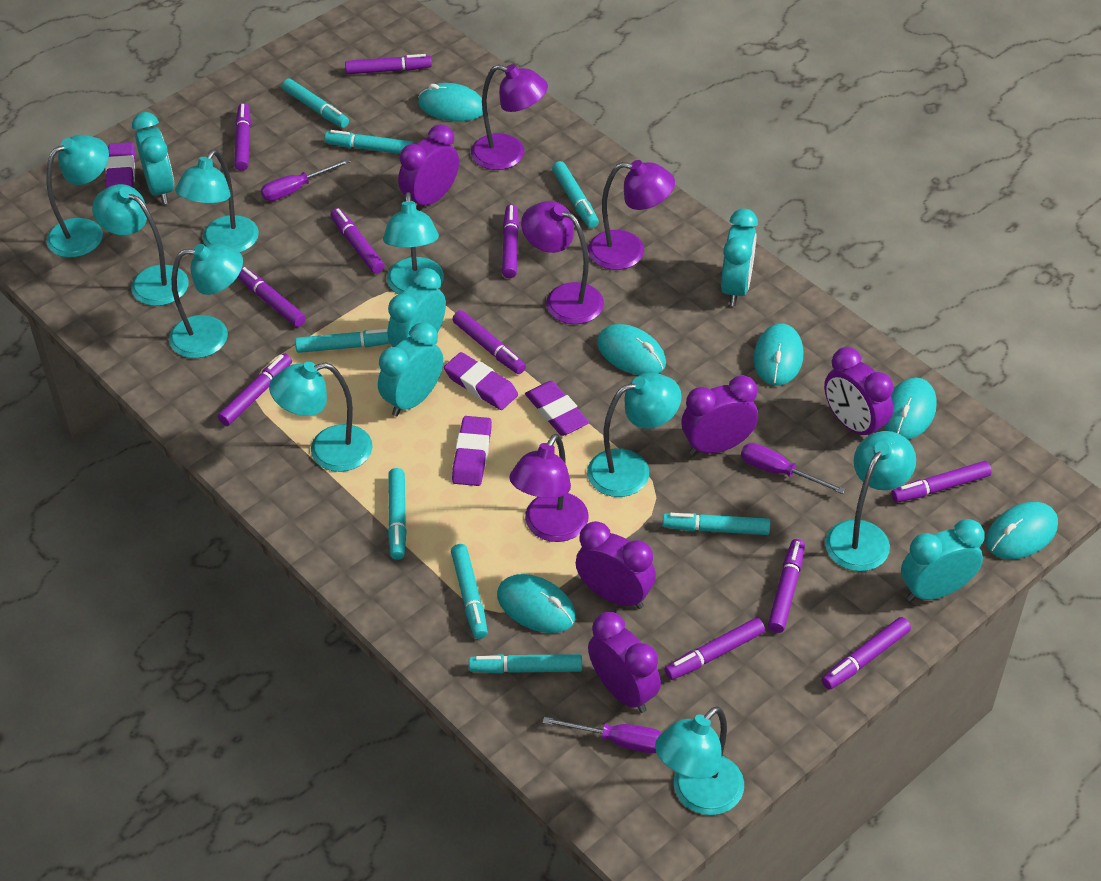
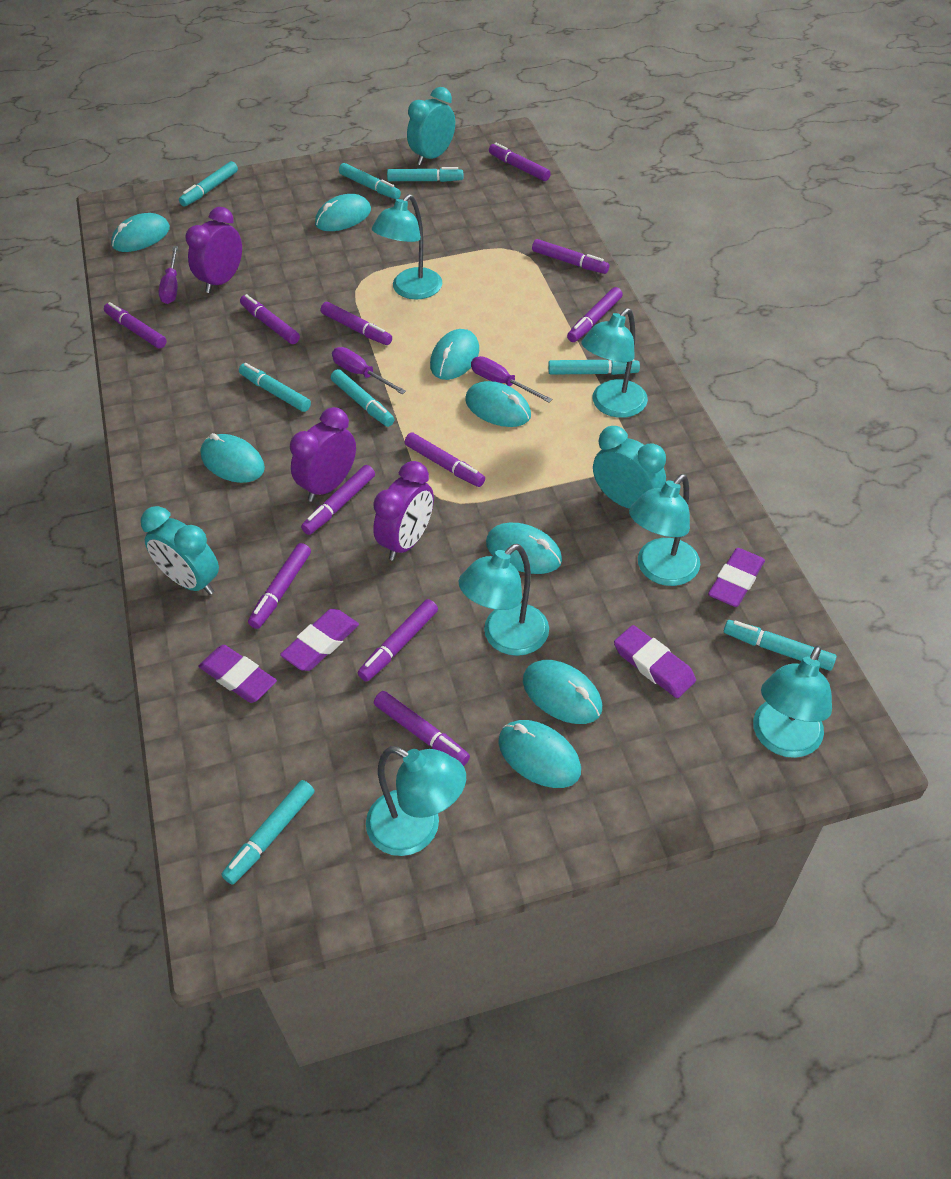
purple clock: 5 -> 3
purple lamp: 4 -> 0
turquoise clock: 5 -> 3
turquoise lamp: 9 -> 6
turquoise mouse: 6 -> 8

